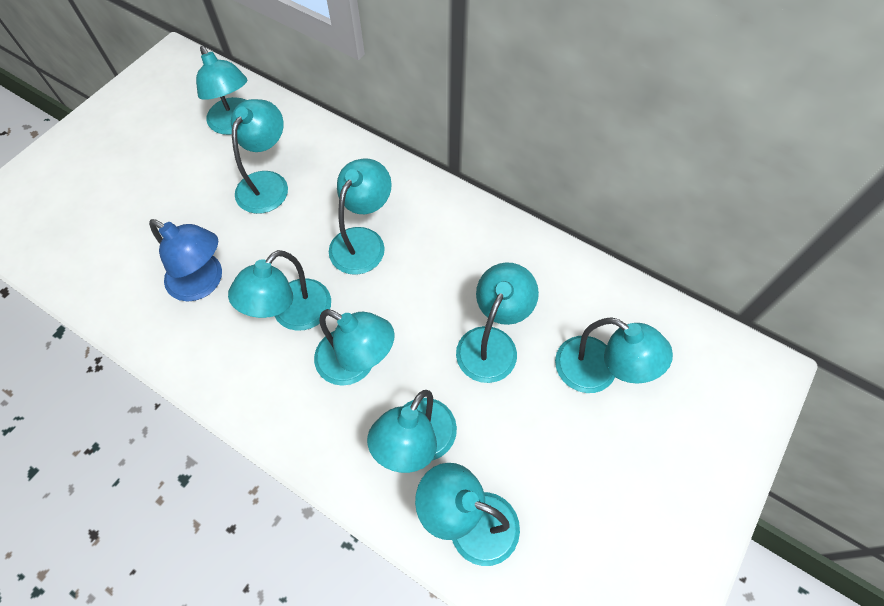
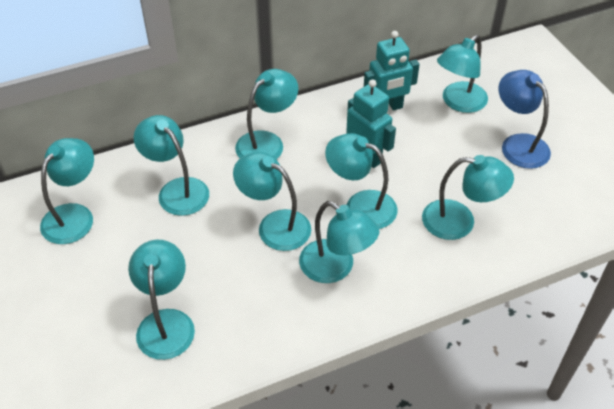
turquoise robot: 0 -> 2

